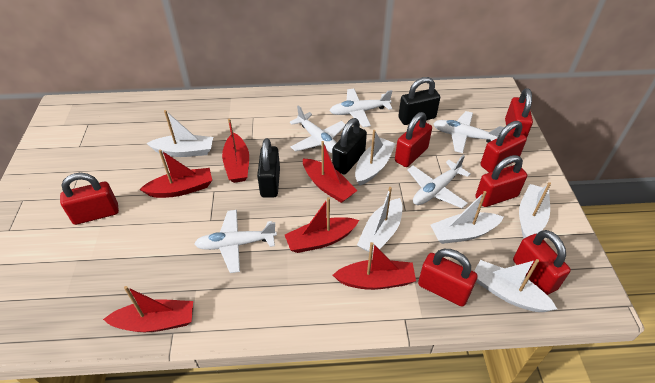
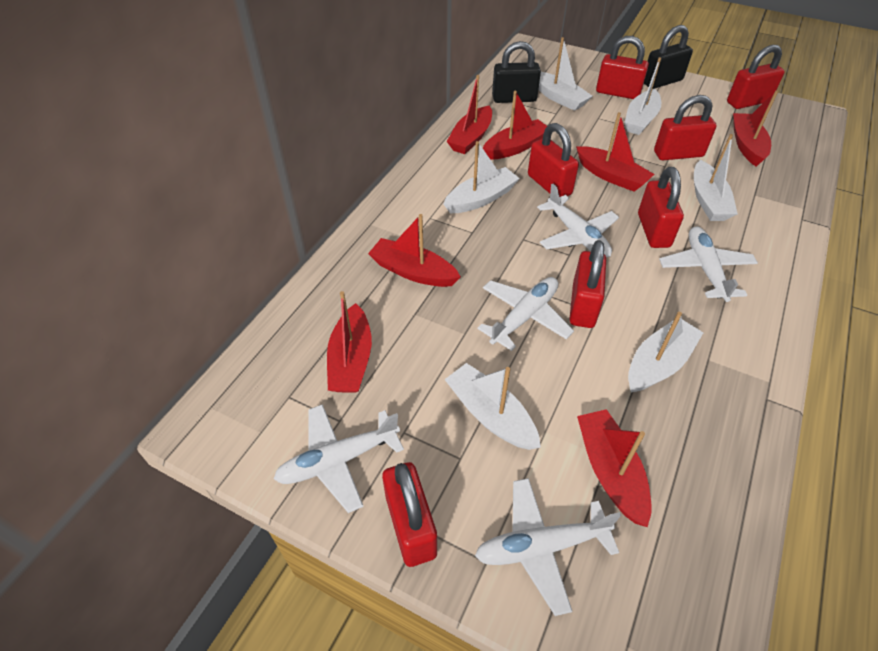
black padlock: 3 -> 2
red boat: 6 -> 7

